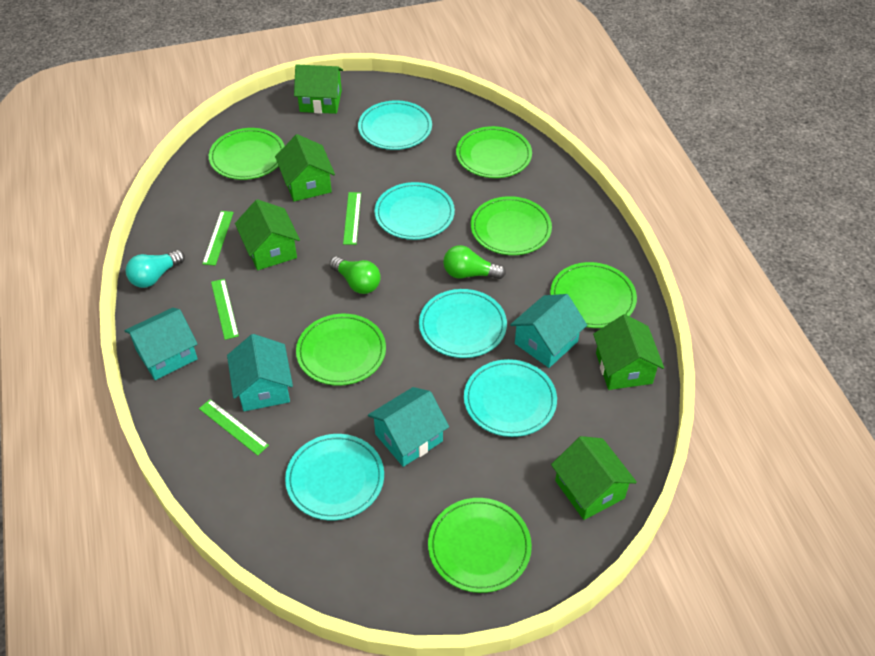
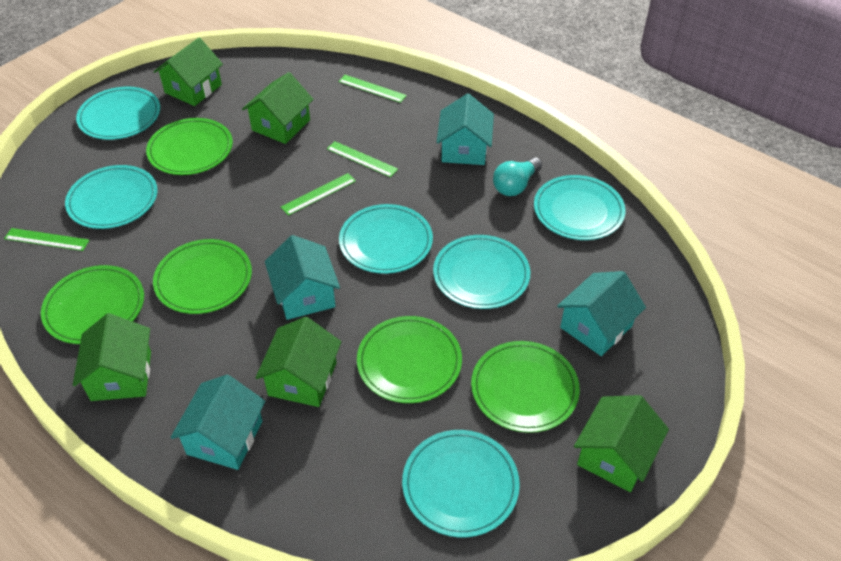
green light bulb: 2 -> 0
green plate: 6 -> 5
turquoise plate: 5 -> 6

